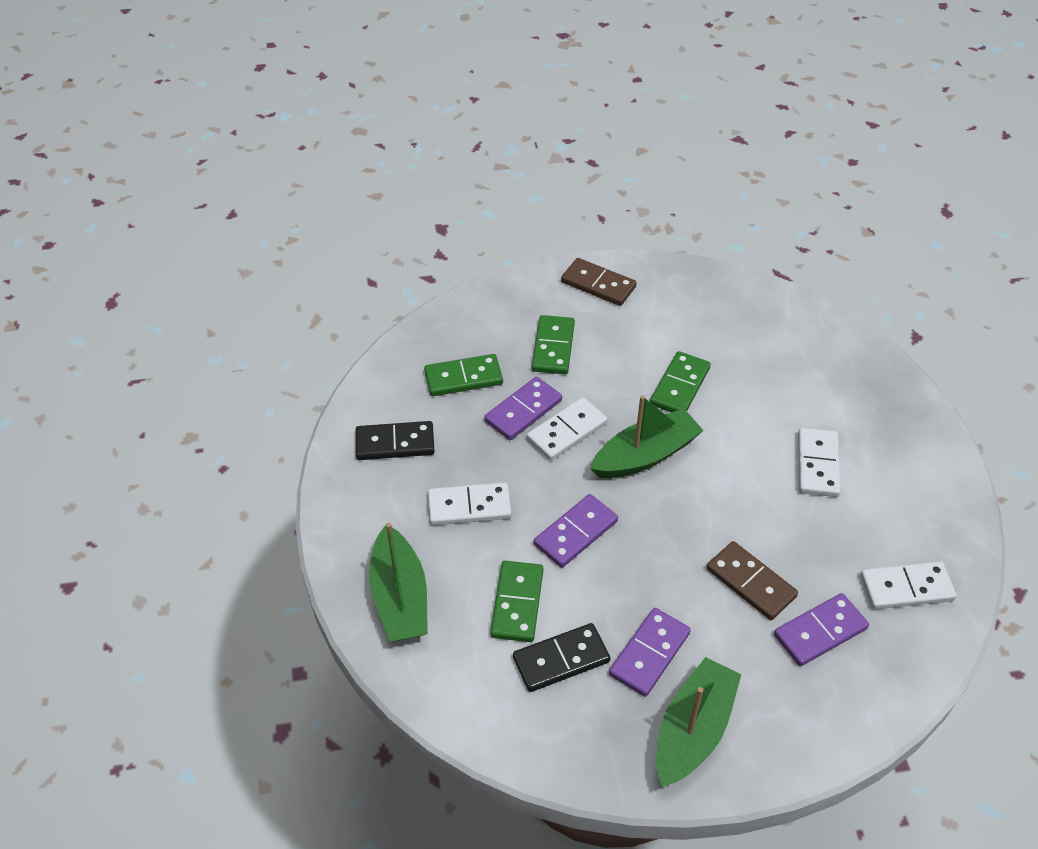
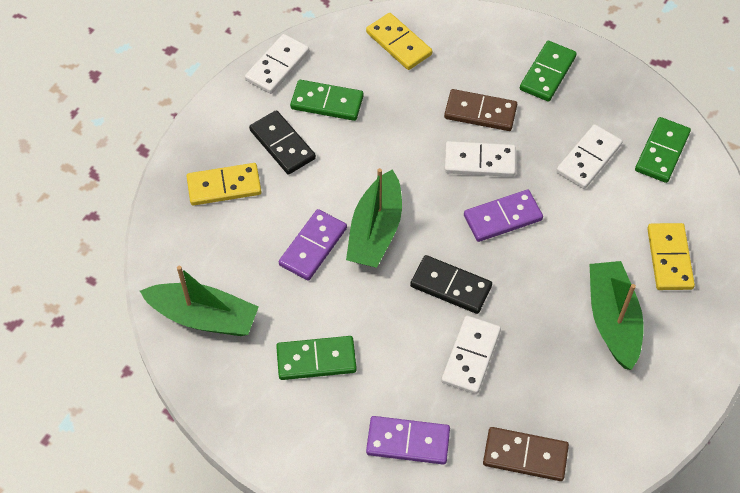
purple domino: 4 -> 3
yellow domino: 0 -> 3

